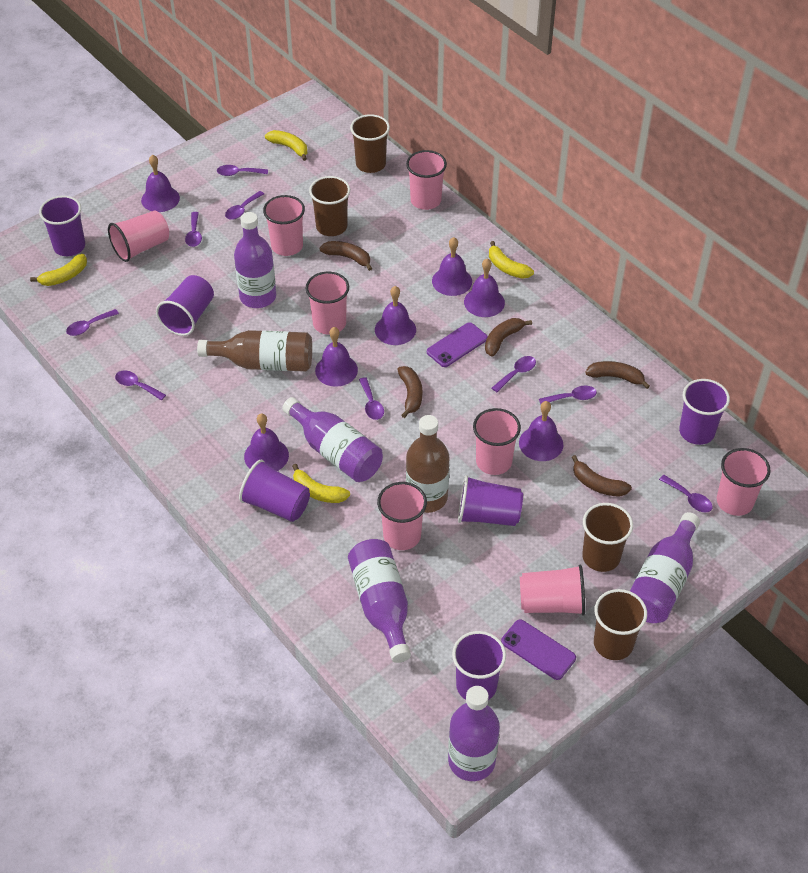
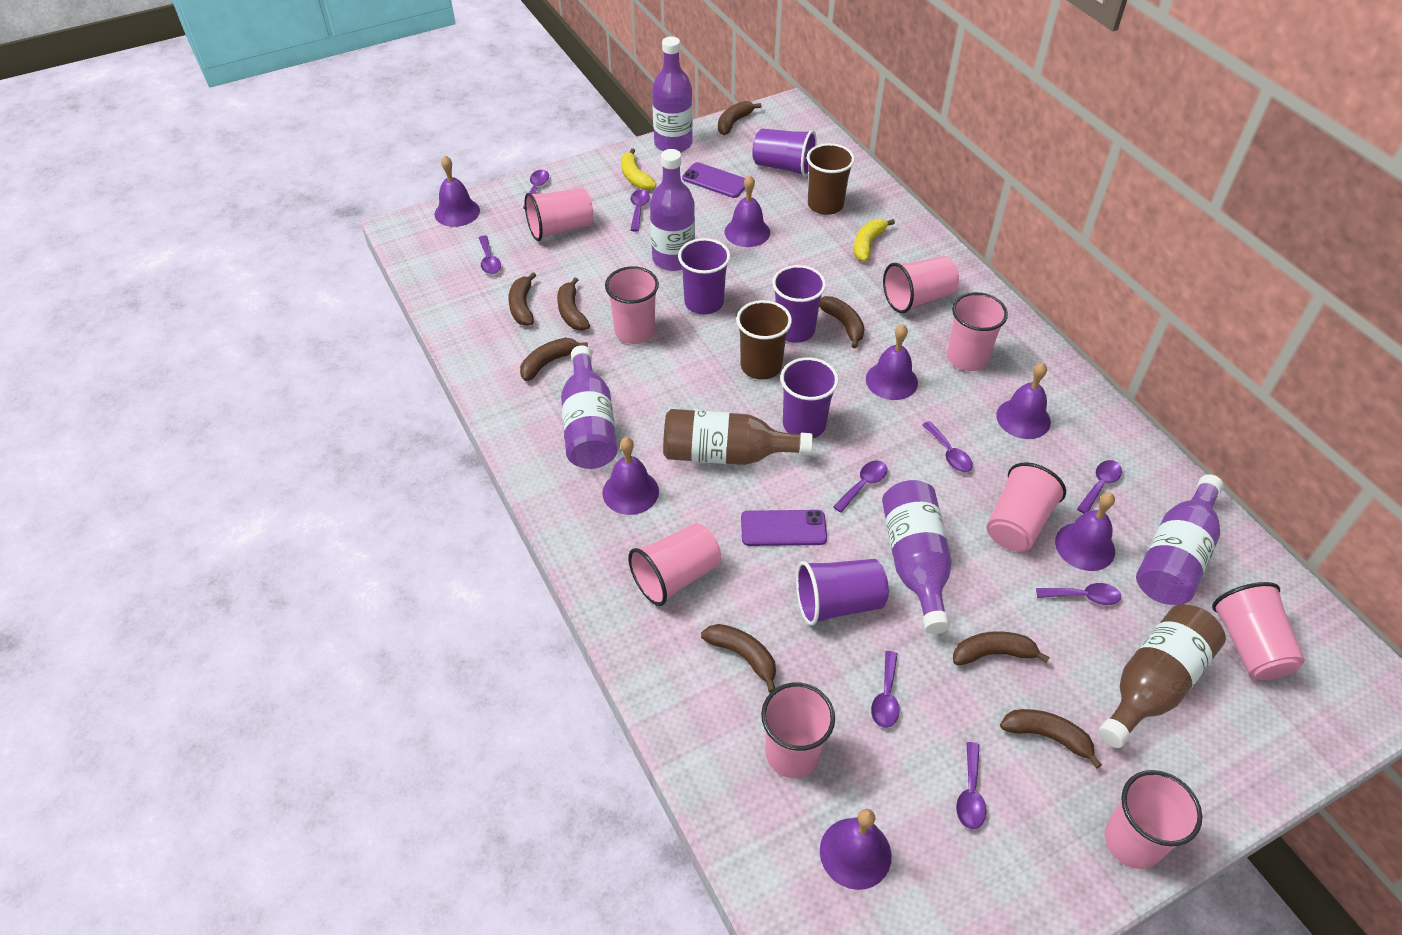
brown banana: 5 -> 8
brown cup: 4 -> 2
pink cup: 8 -> 9
purple cup: 6 -> 5
yellow banana: 4 -> 2

